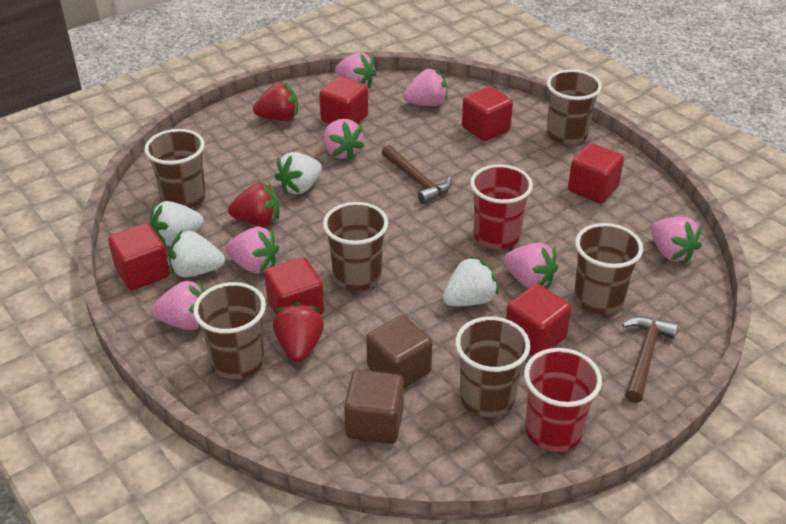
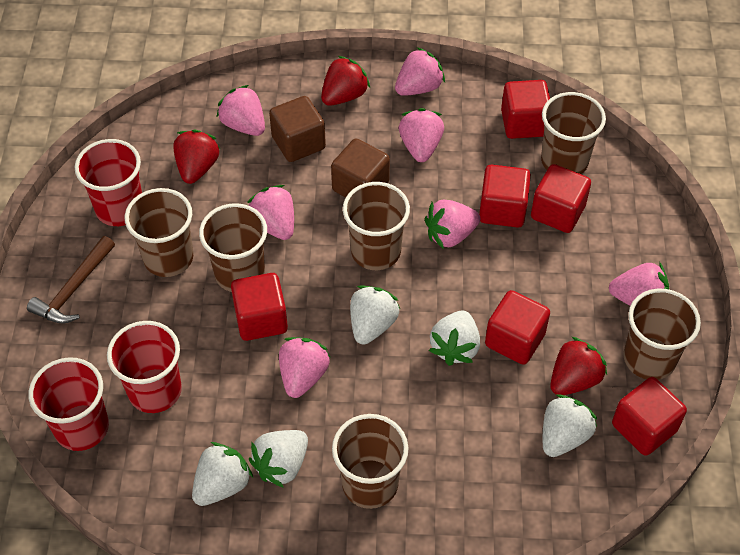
brown hammer: 2 -> 1
red cup: 2 -> 3
white strawberry: 4 -> 5

